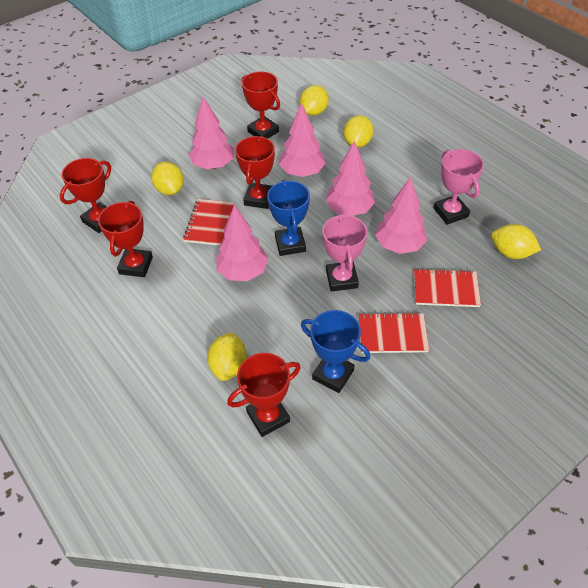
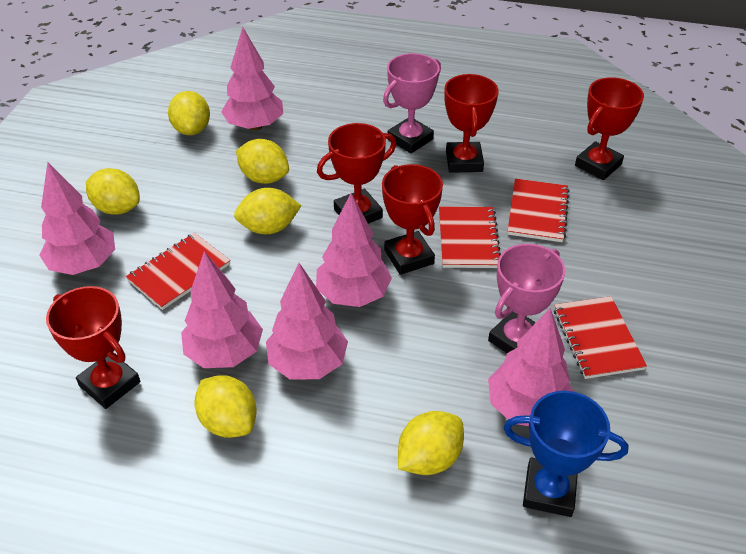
blue trophy: 2 -> 1
pink tree: 5 -> 6
red notebook: 3 -> 4
yellow lemon: 5 -> 6

